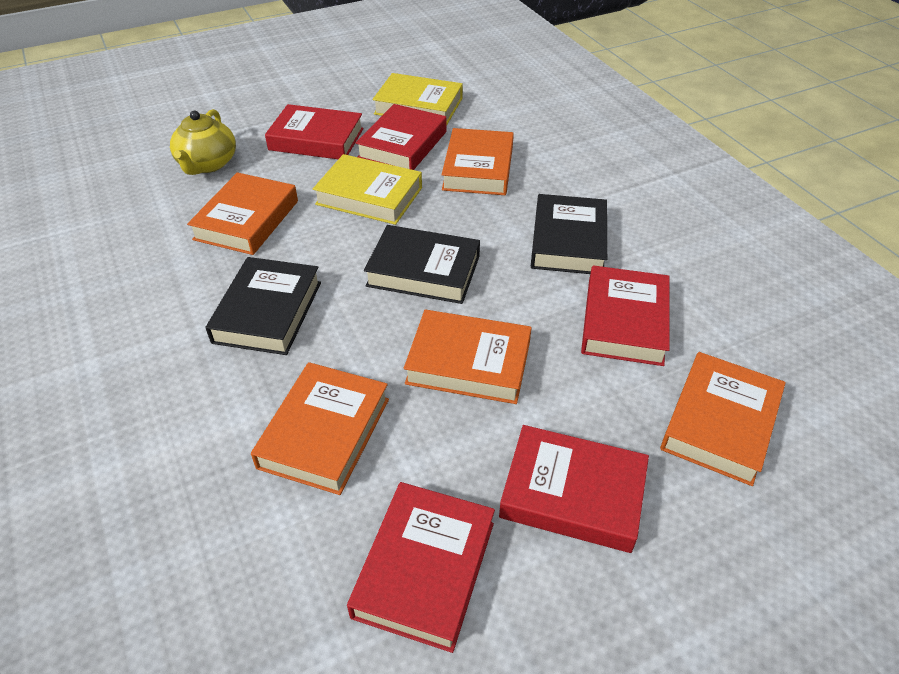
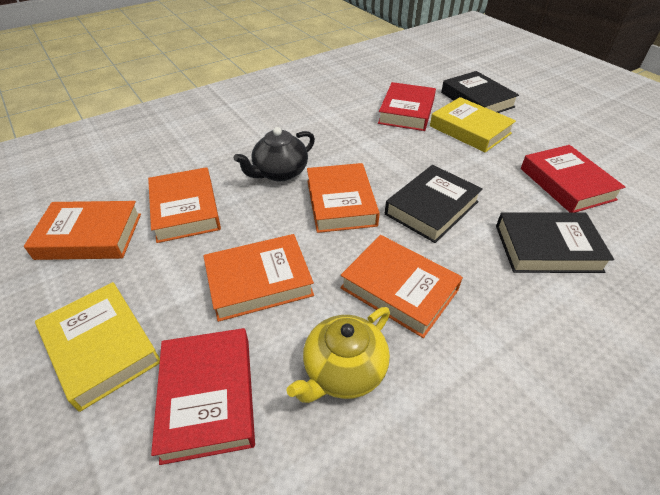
black teapot: 0 -> 1
red book: 5 -> 3

